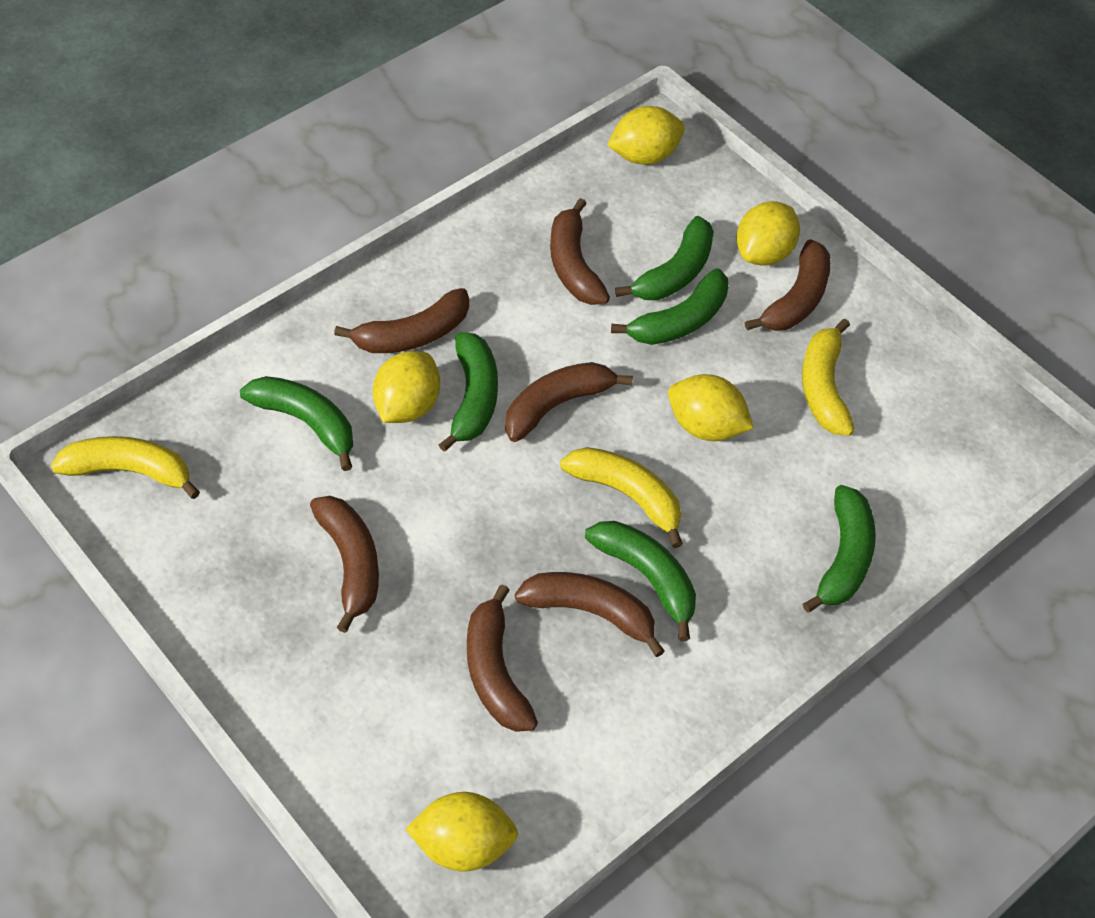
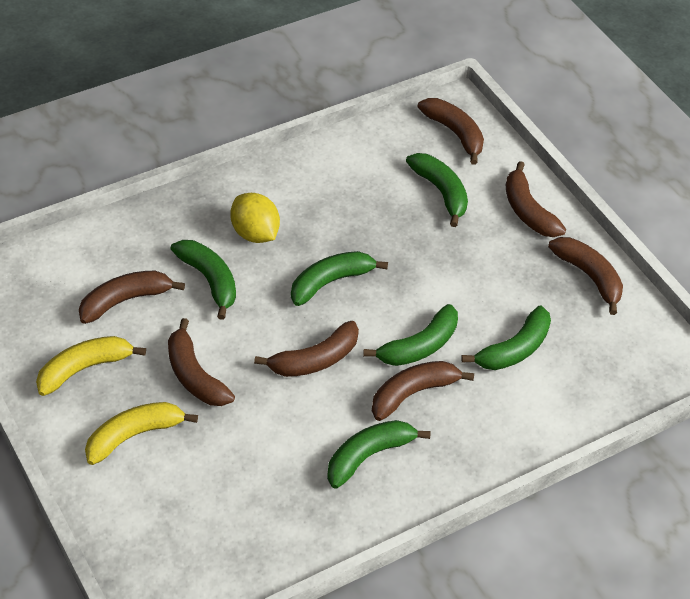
yellow banana: 3 -> 2
yellow lemon: 5 -> 1

